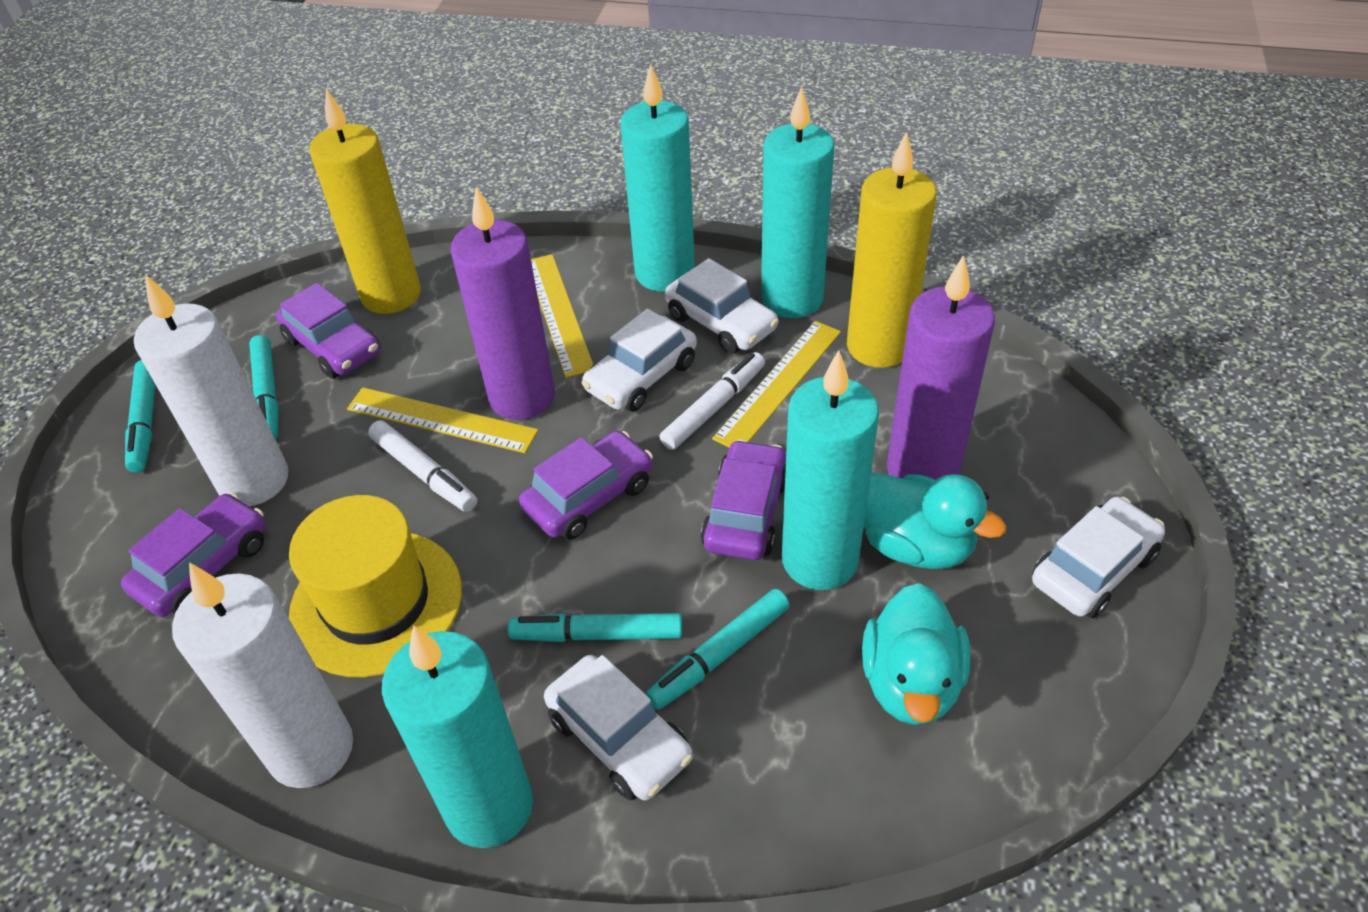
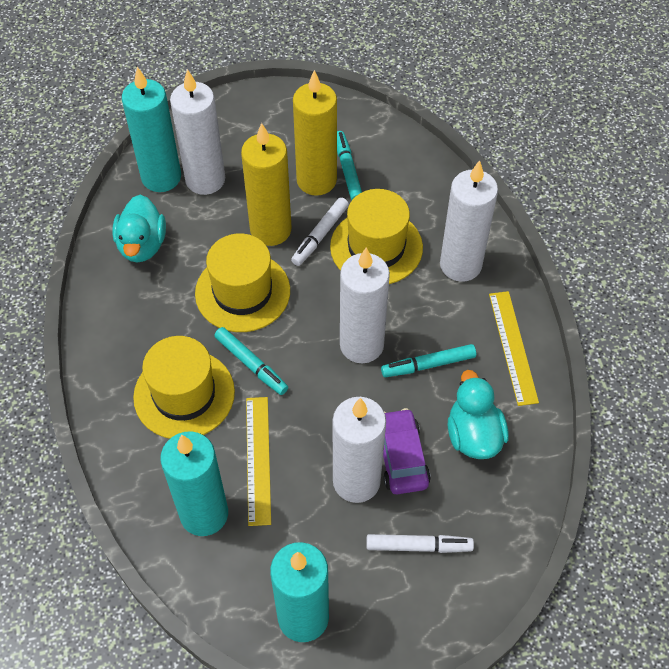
purple candle: 2 -> 0
purple car: 4 -> 1
turquoise candle: 4 -> 3
turquoise marker: 4 -> 3
white candle: 2 -> 4
white car: 4 -> 0
yellow hat: 1 -> 3
yellow ruler: 3 -> 2

